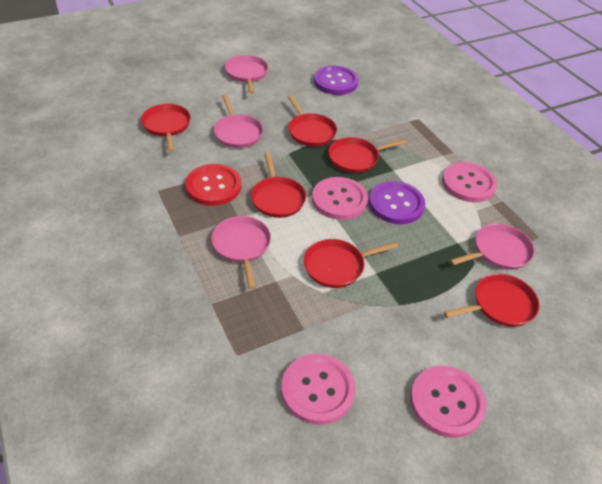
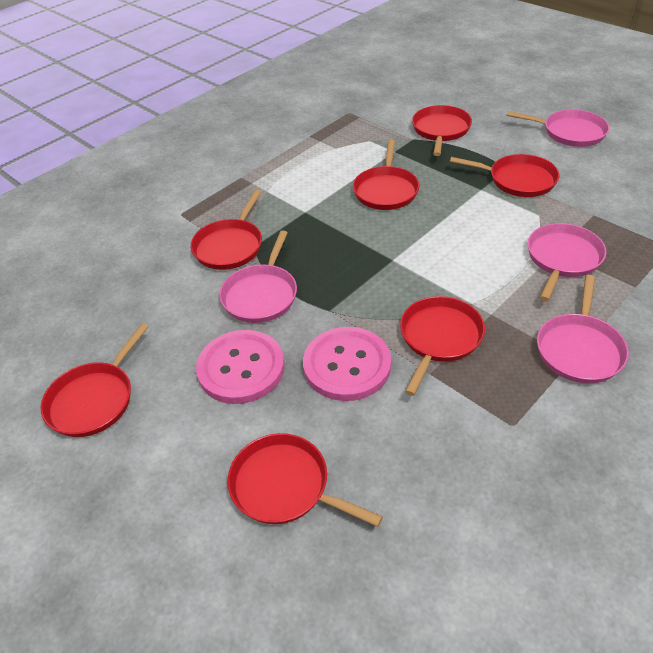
pink button: 4 -> 2
purple button: 2 -> 0
red button: 1 -> 0
red pan: 6 -> 7

